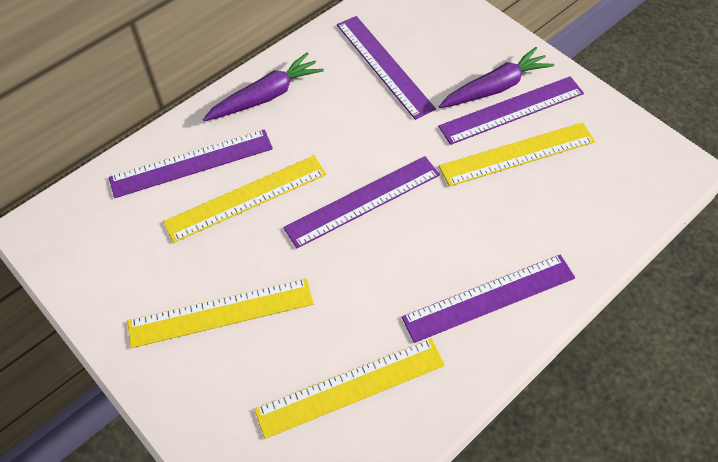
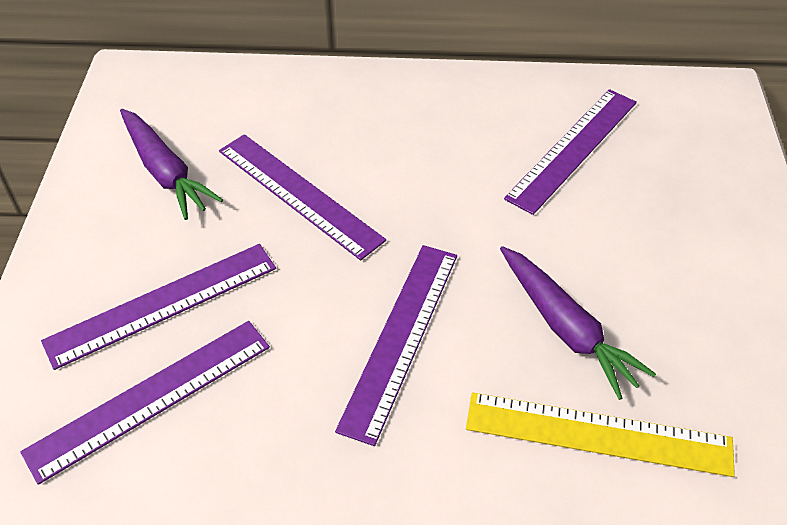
yellow ruler: 4 -> 1

